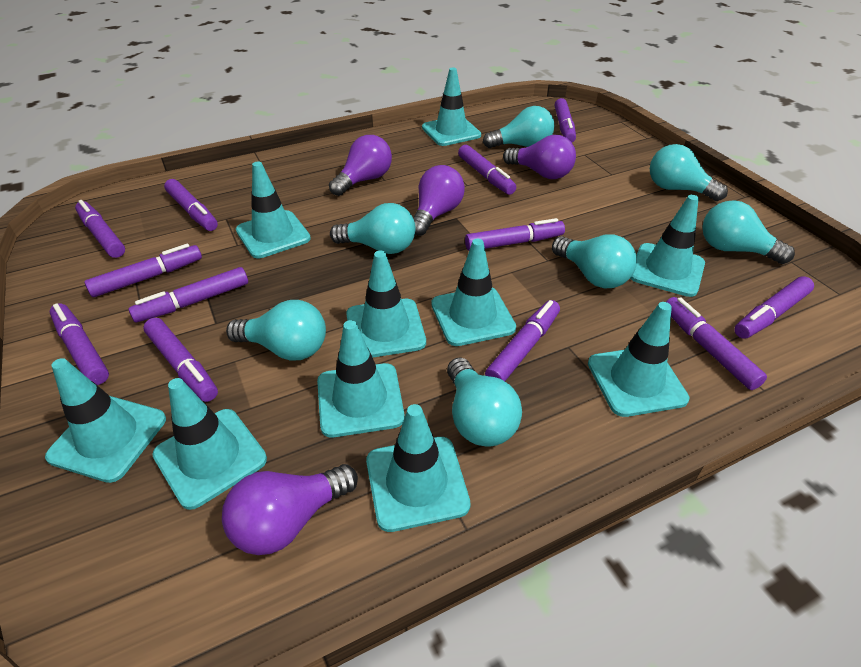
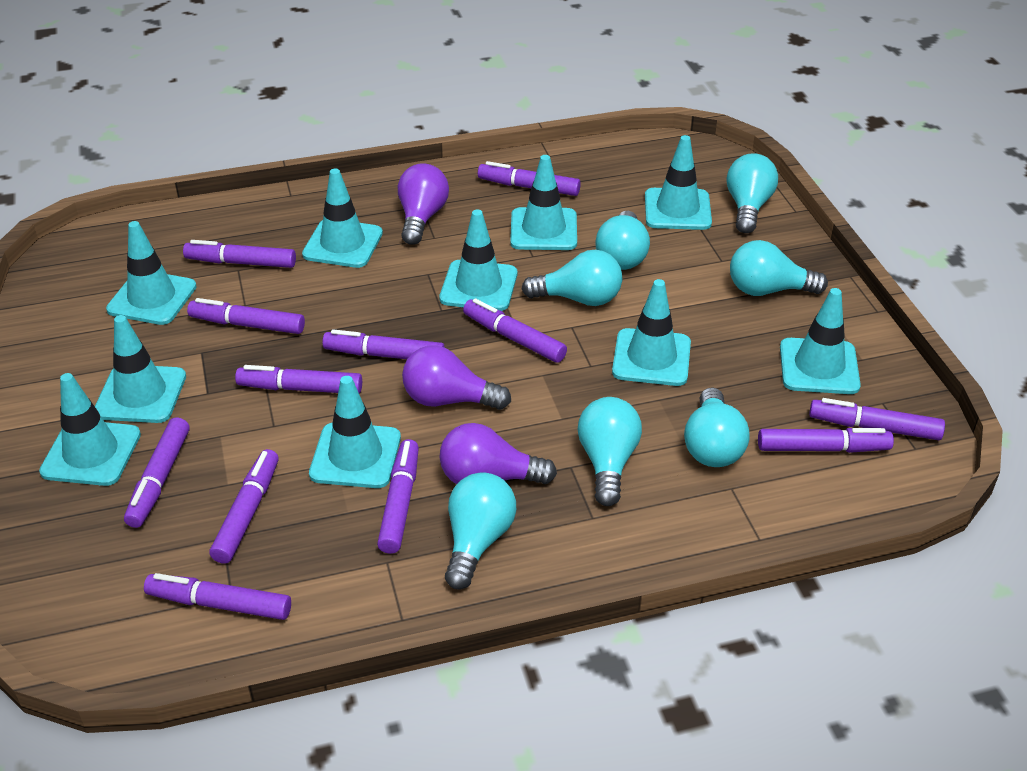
purple light bulb: 4 -> 3

